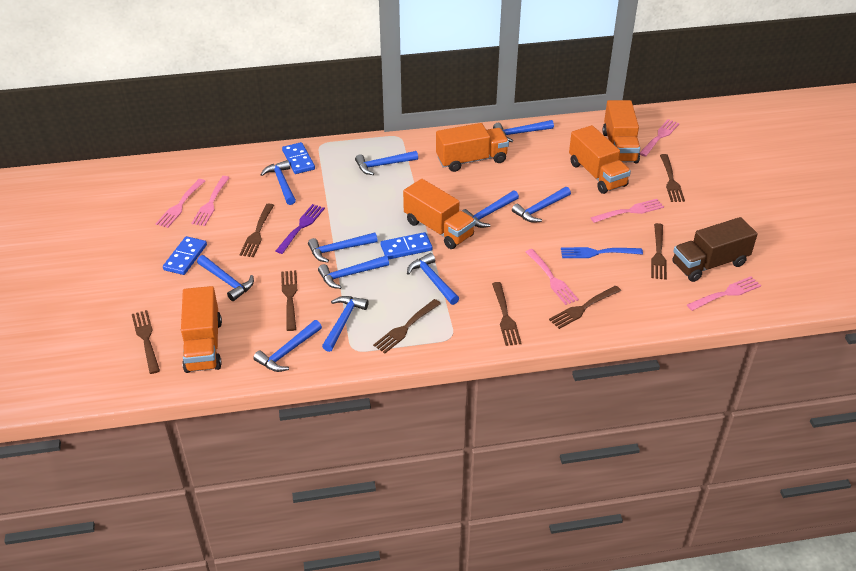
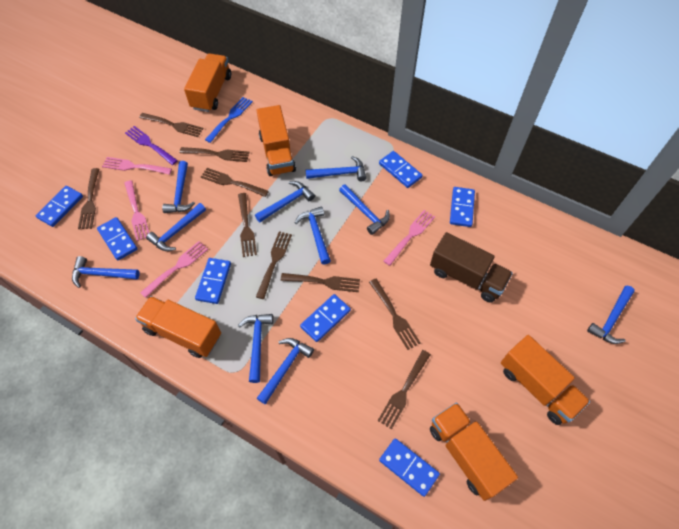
blue domino: 3 -> 7
blue hammer: 11 -> 10
brown fork: 8 -> 9
pink fork: 6 -> 4

